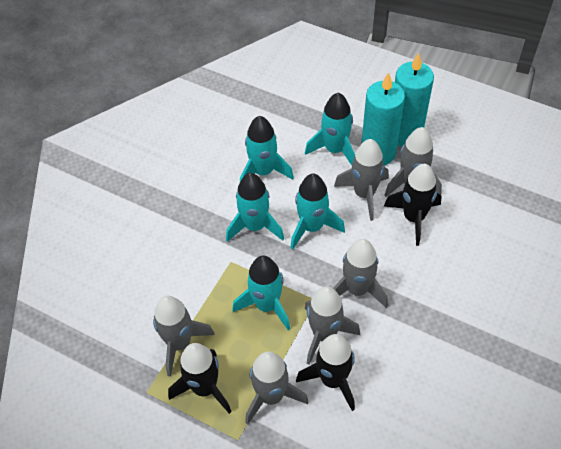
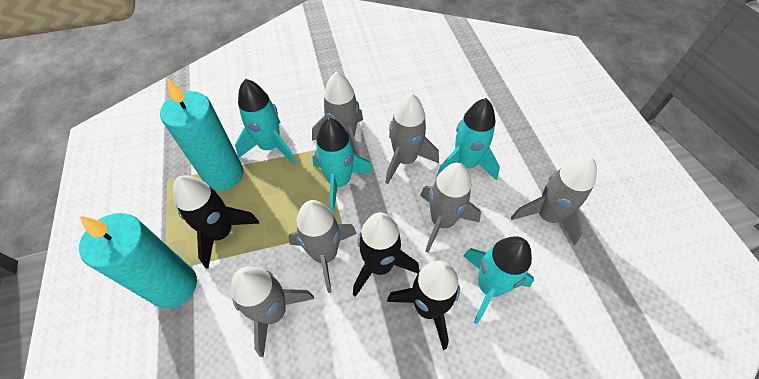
turquoise rocket: 5 -> 4

